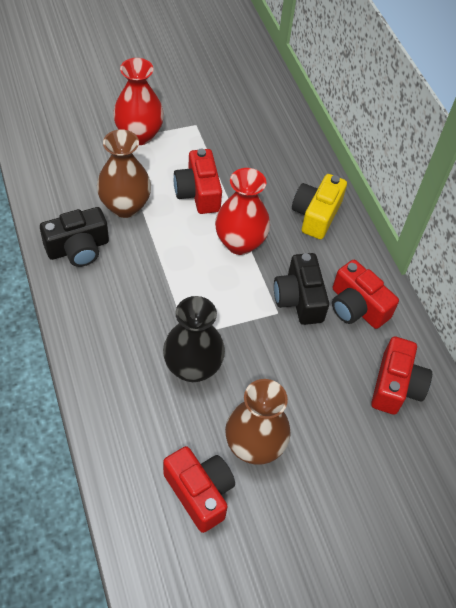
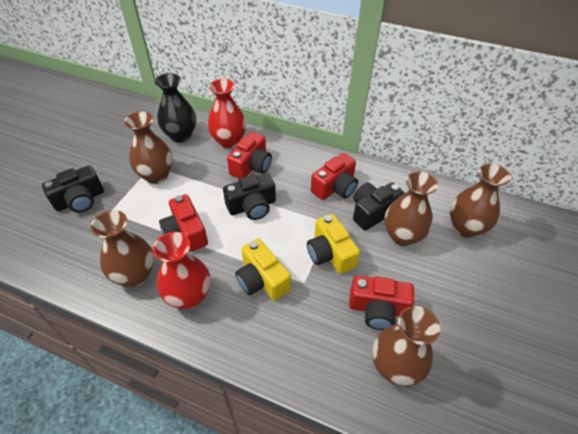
black camera: 2 -> 3
brown vase: 2 -> 5
yellow camera: 1 -> 2

